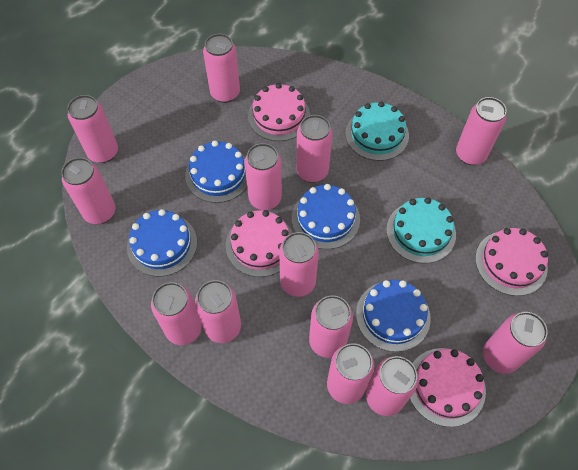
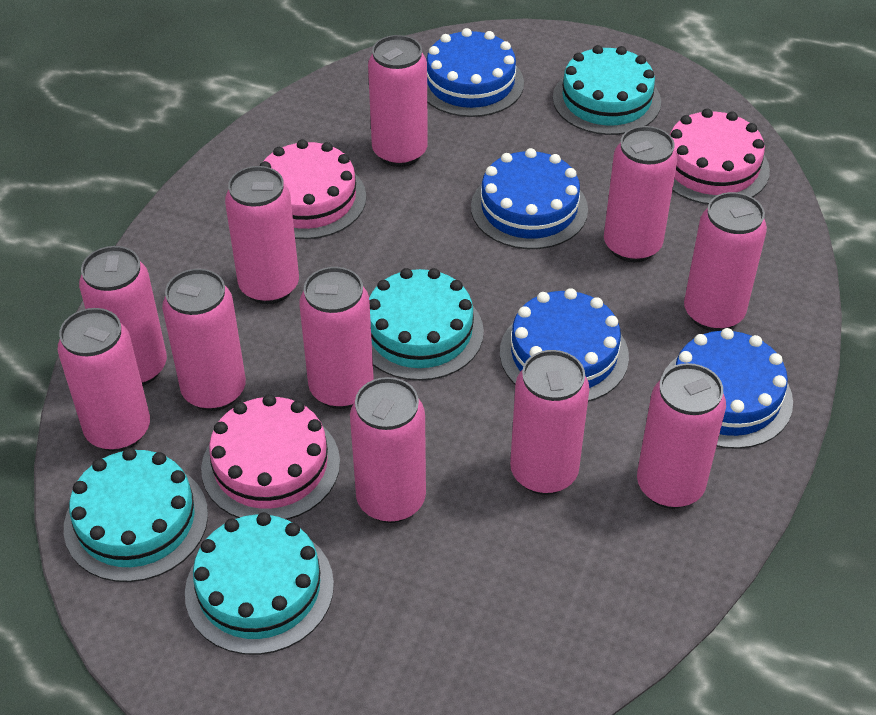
pink cake: 4 -> 3
pink can: 13 -> 11
turquoise cake: 2 -> 4

